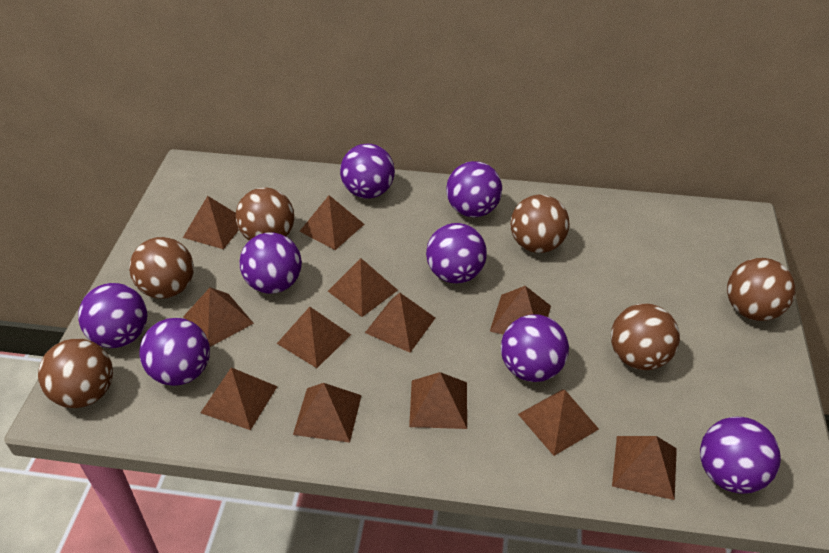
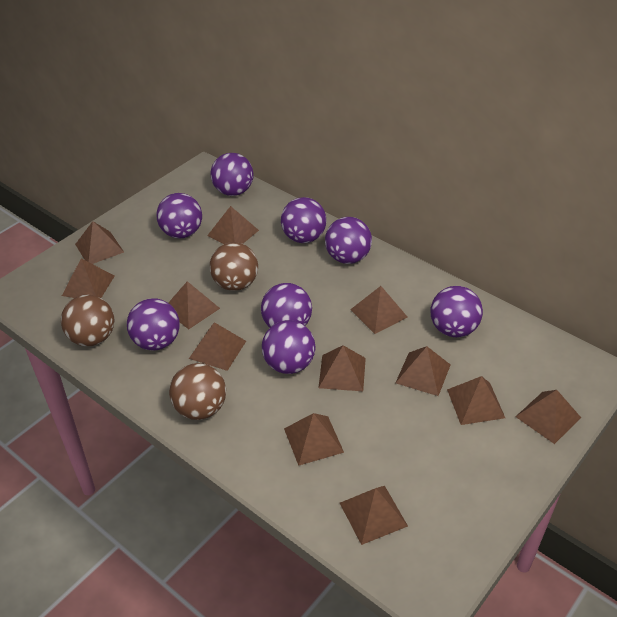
brown ball: 6 -> 3

